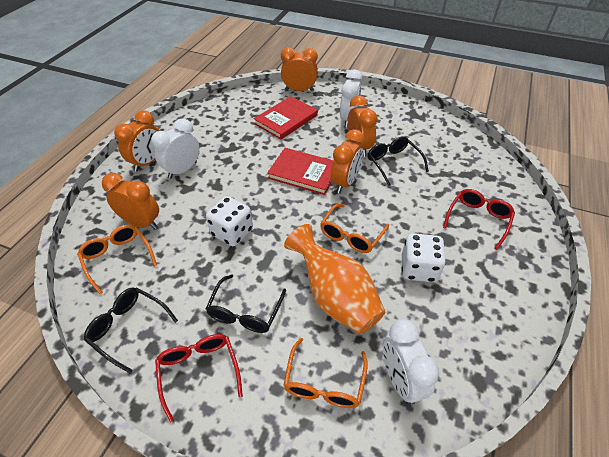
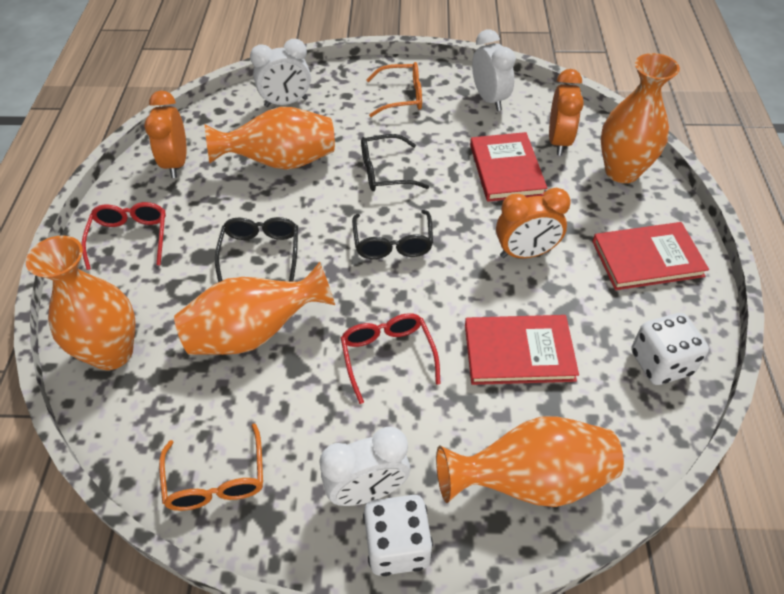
orange clock: 5 -> 3
orange glasses: 3 -> 2
orange vase: 1 -> 5
red book: 2 -> 3

